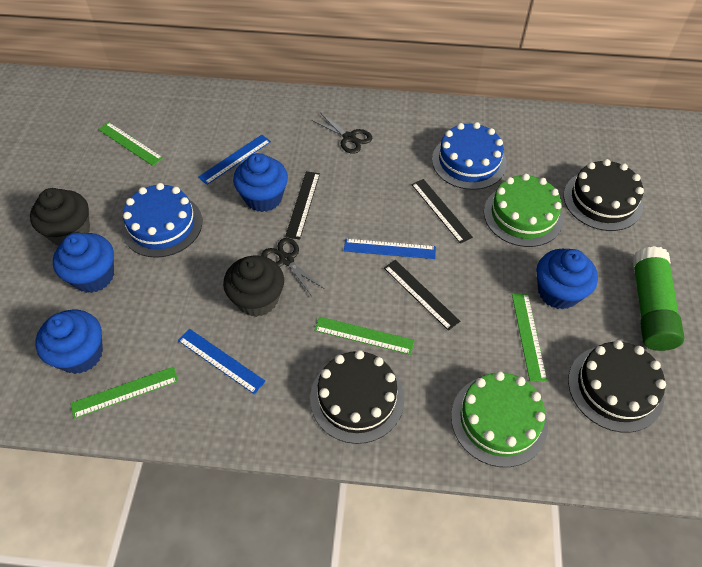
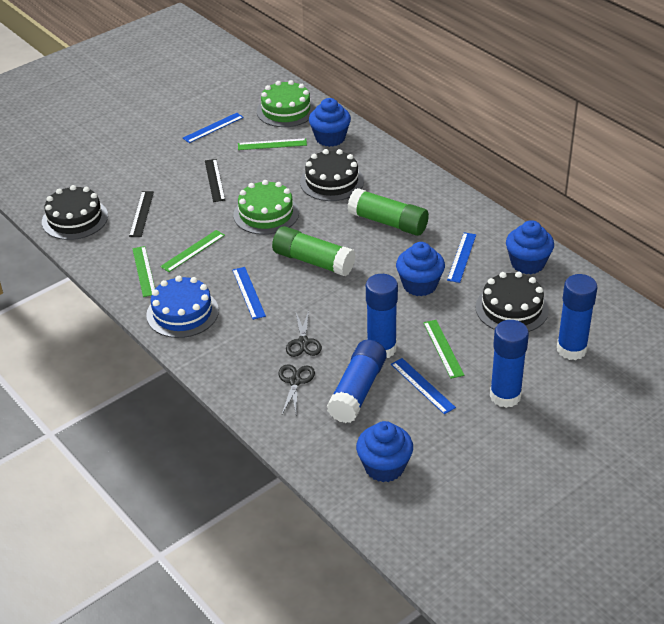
black cupcake: 2 -> 0
black ruler: 3 -> 2
blue cake: 2 -> 1
blue glue stick: 0 -> 4
blue ruler: 3 -> 4
green glue stick: 1 -> 2

